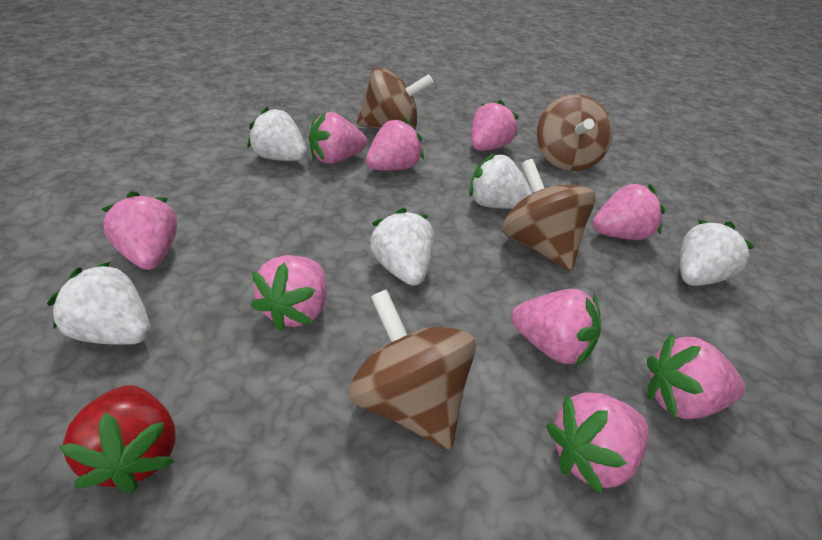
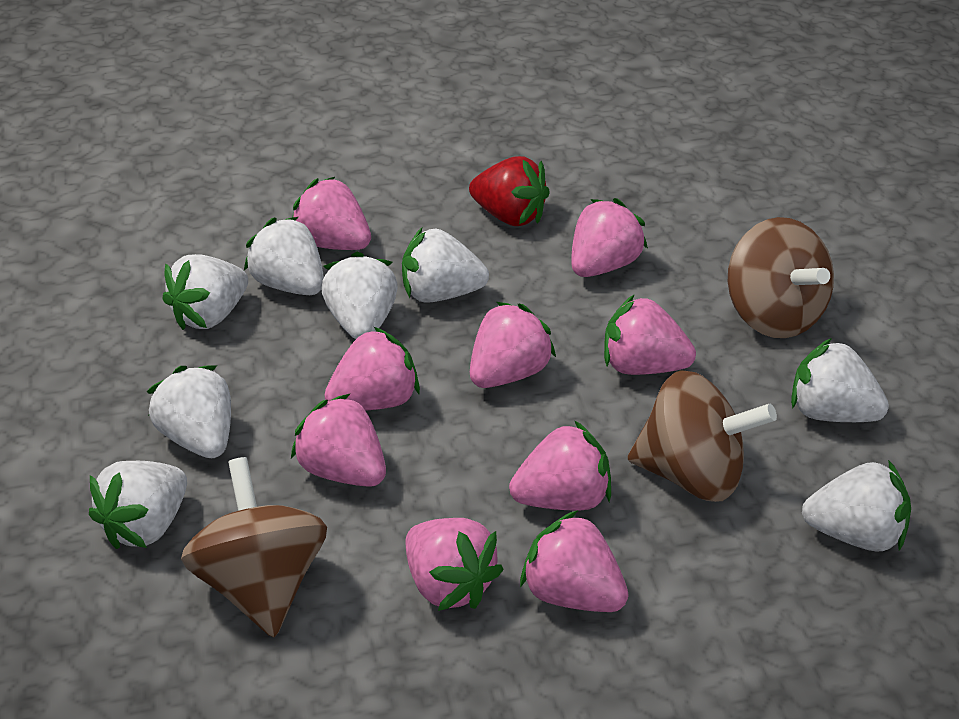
brown spinning top: 4 -> 3
white strawberry: 5 -> 8

